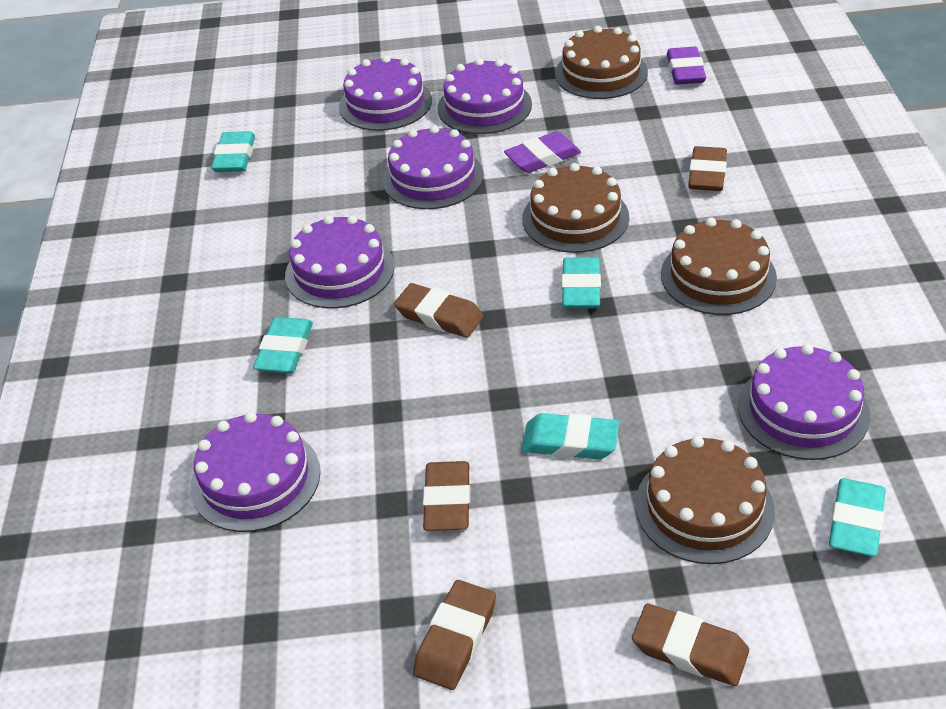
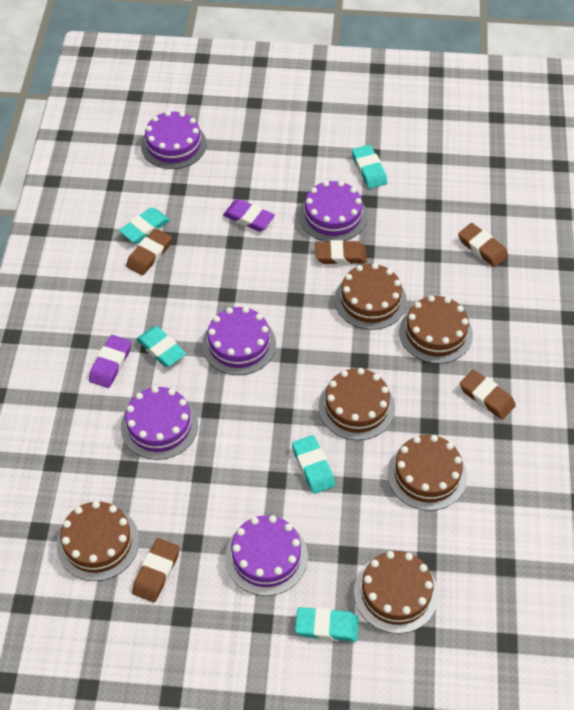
brown cake: 4 -> 6
purple cake: 6 -> 5

